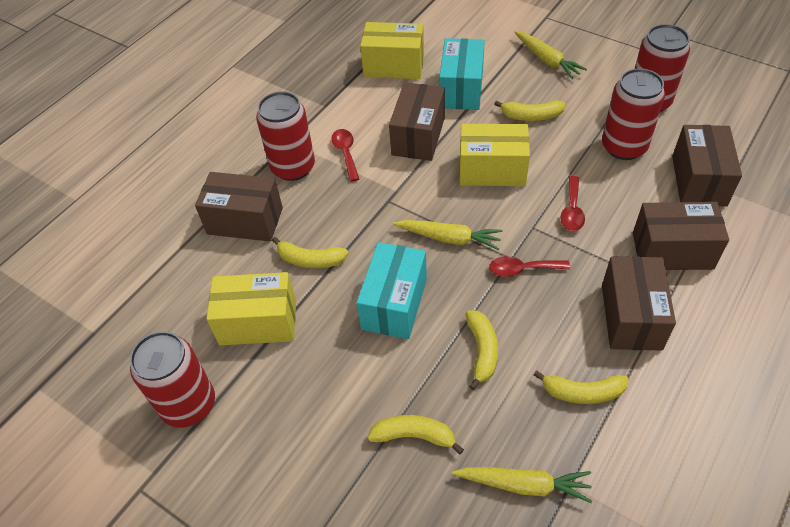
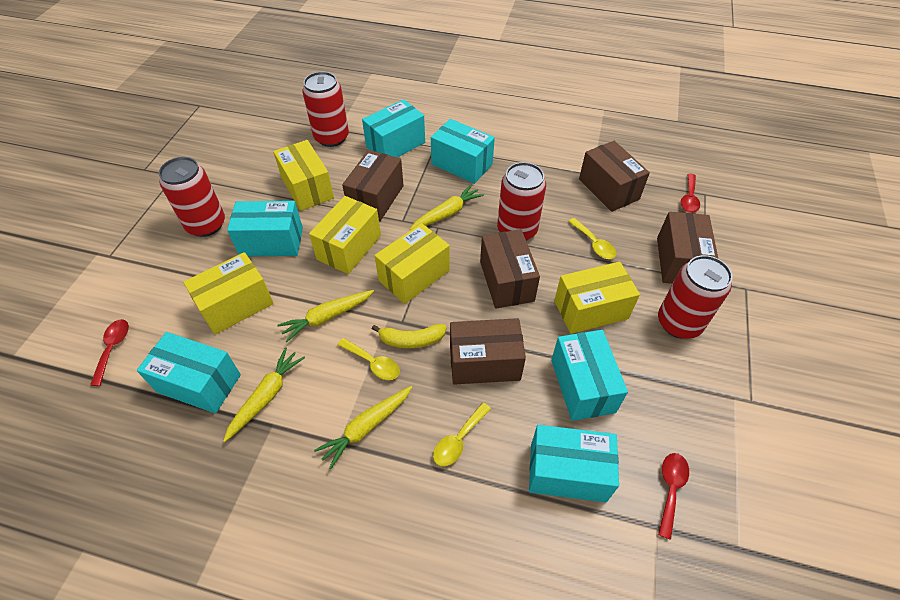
turquoise box: 2 -> 6
yellow banana: 5 -> 1
yellow box: 3 -> 5
yellow carrot: 3 -> 4
yellow spoon: 0 -> 3

